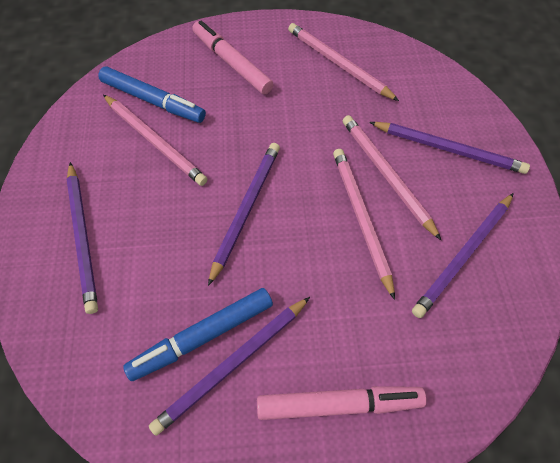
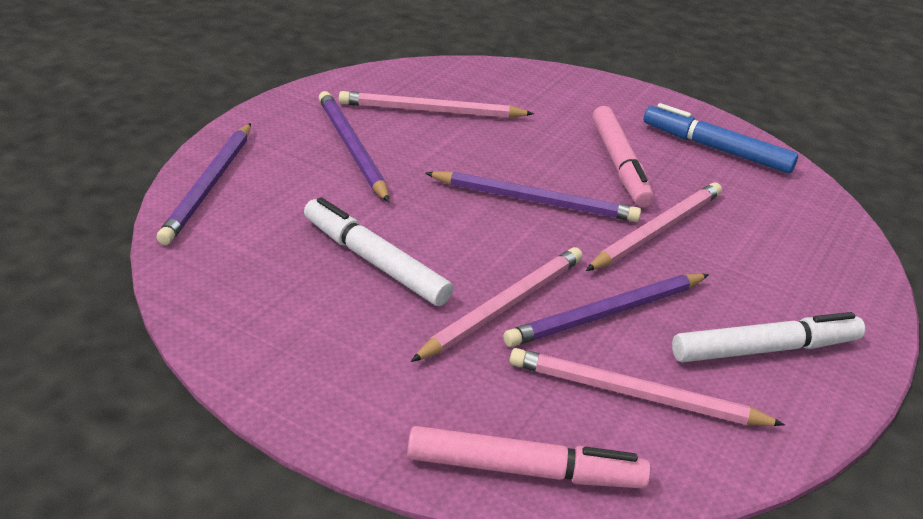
blue marker: 2 -> 1
purple pencil: 5 -> 4
white marker: 0 -> 2

